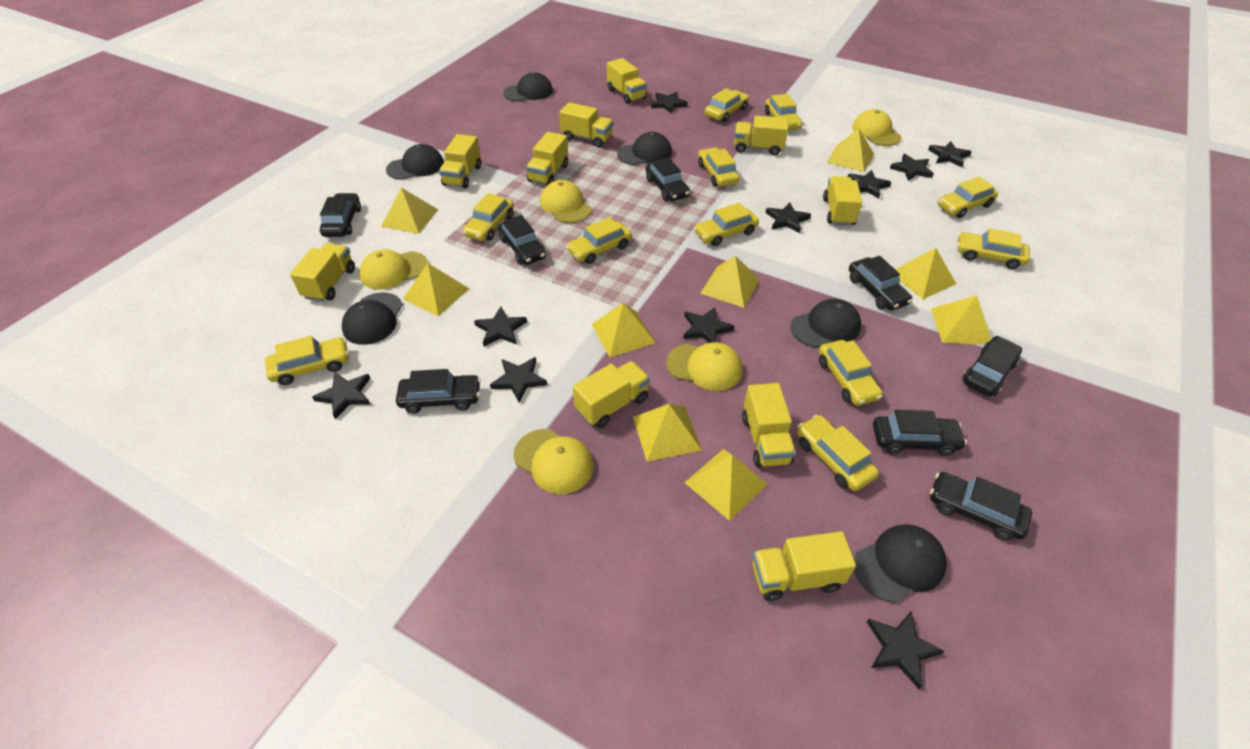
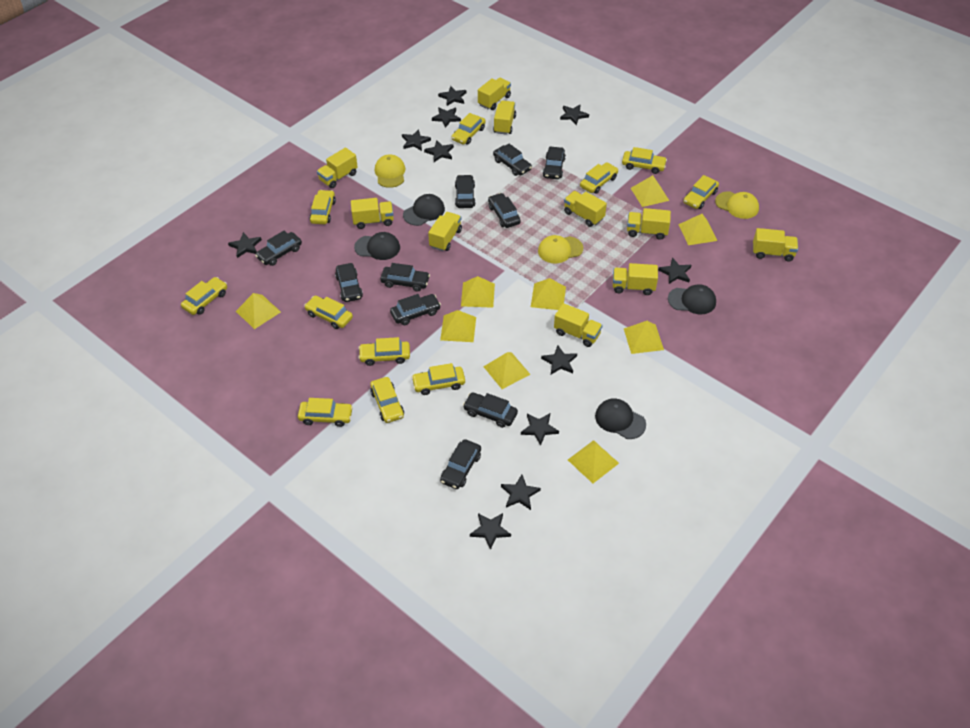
black cap: 6 -> 4
black car: 8 -> 10
black star: 10 -> 11
yellow cap: 5 -> 3

